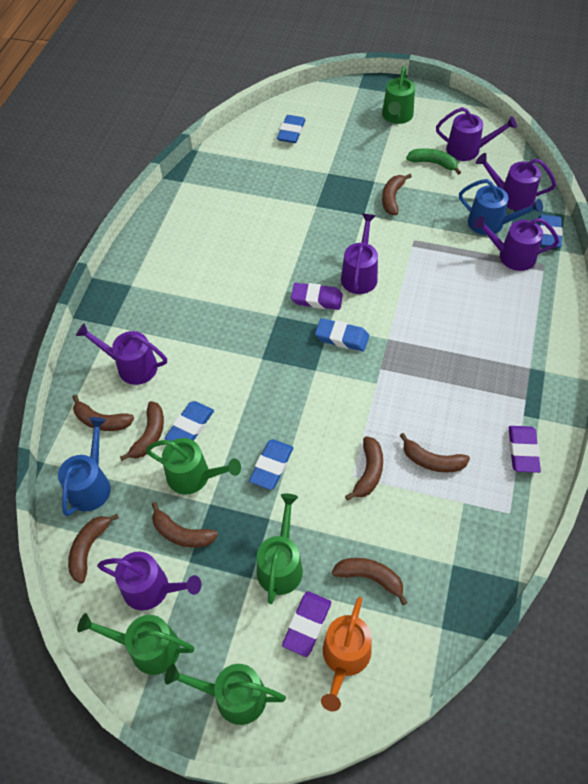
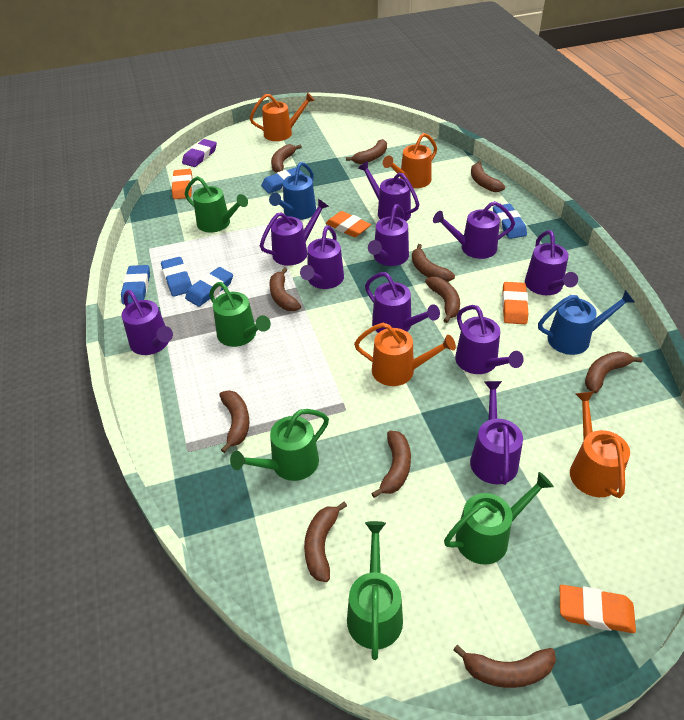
brown banana: 8 -> 11
green banana: 1 -> 0
orange eraser: 0 -> 4
orange watering can: 1 -> 4
purple eraser: 3 -> 1
purple watering can: 6 -> 10

